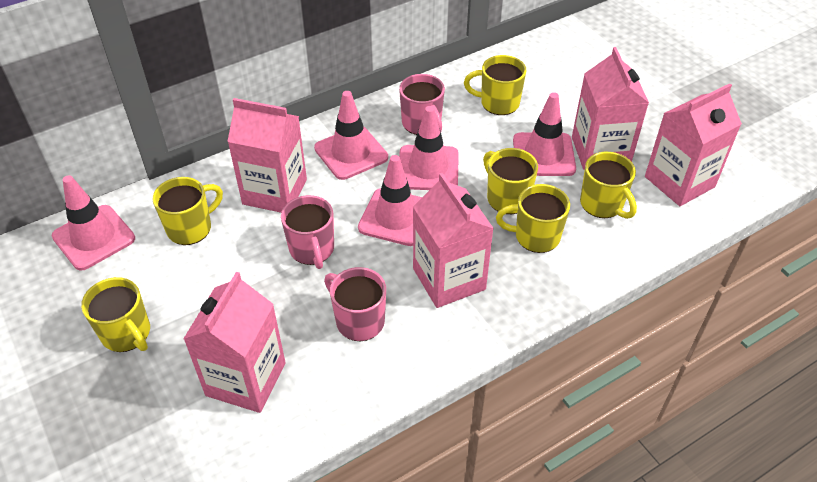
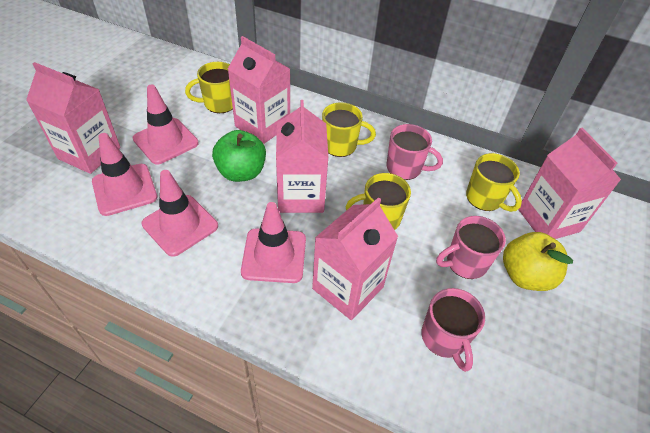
green apple: 0 -> 1
pink traffic cone: 5 -> 4
yellow apple: 0 -> 1
yellow mug: 6 -> 4

